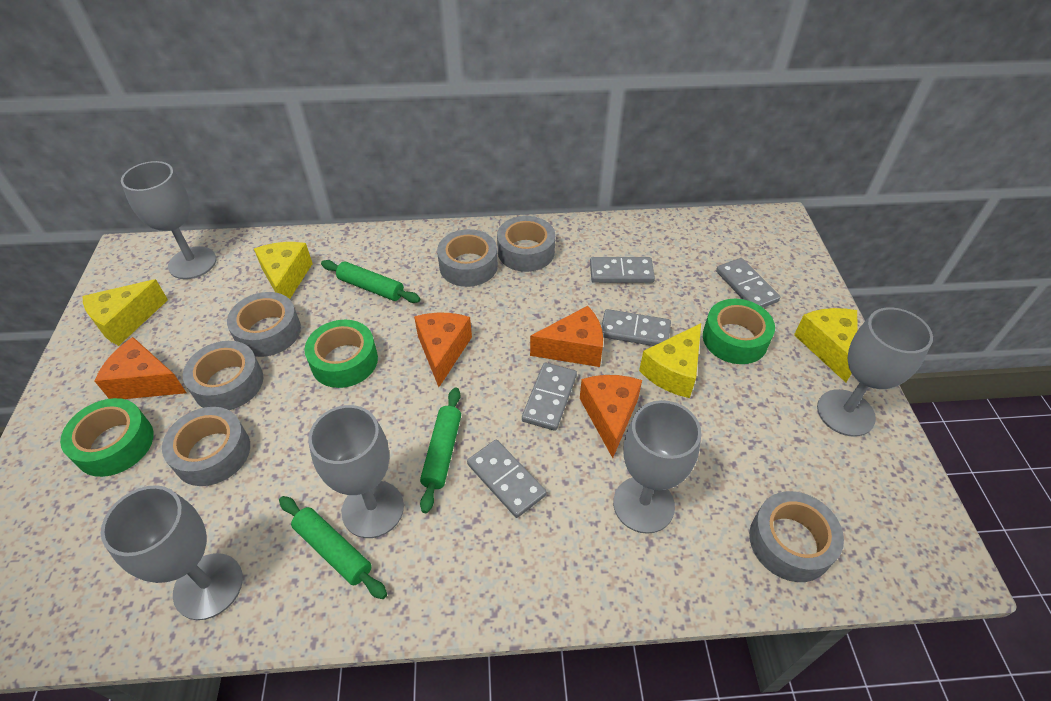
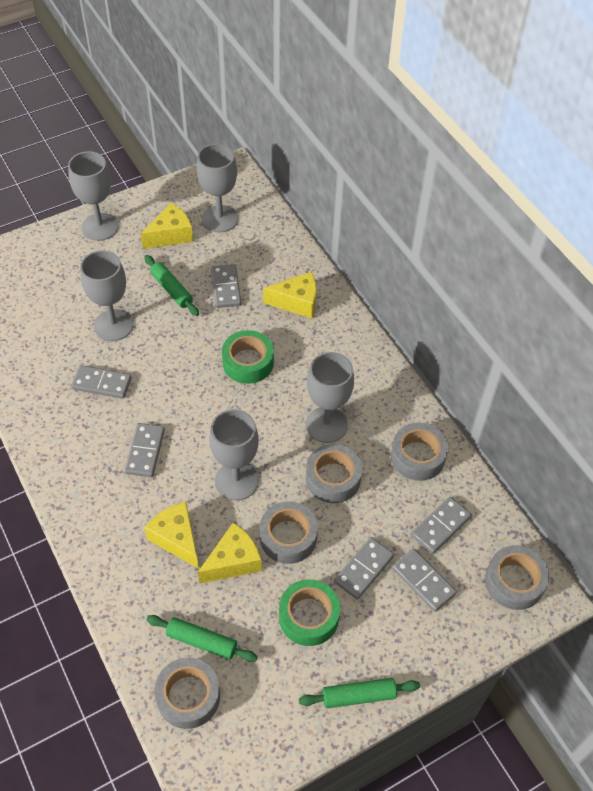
green tape: 3 -> 2
grey domino: 5 -> 6
grey tape: 6 -> 5
orange cheese: 4 -> 0

